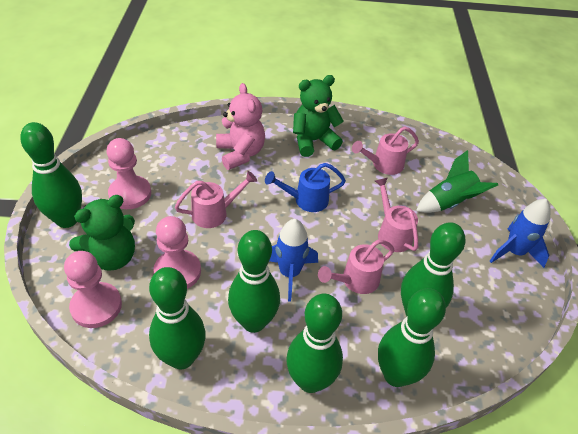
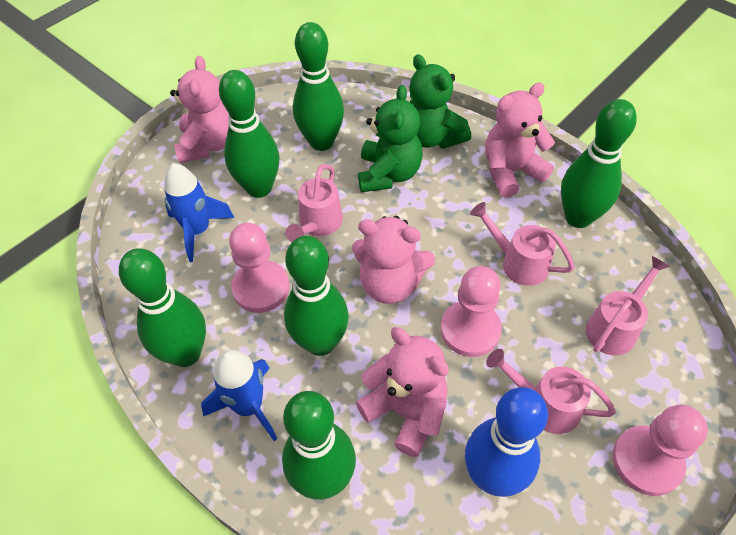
blue bowling pin: 0 -> 1
blue watering can: 1 -> 0
green rocket: 1 -> 0
pink teddy bear: 1 -> 4

